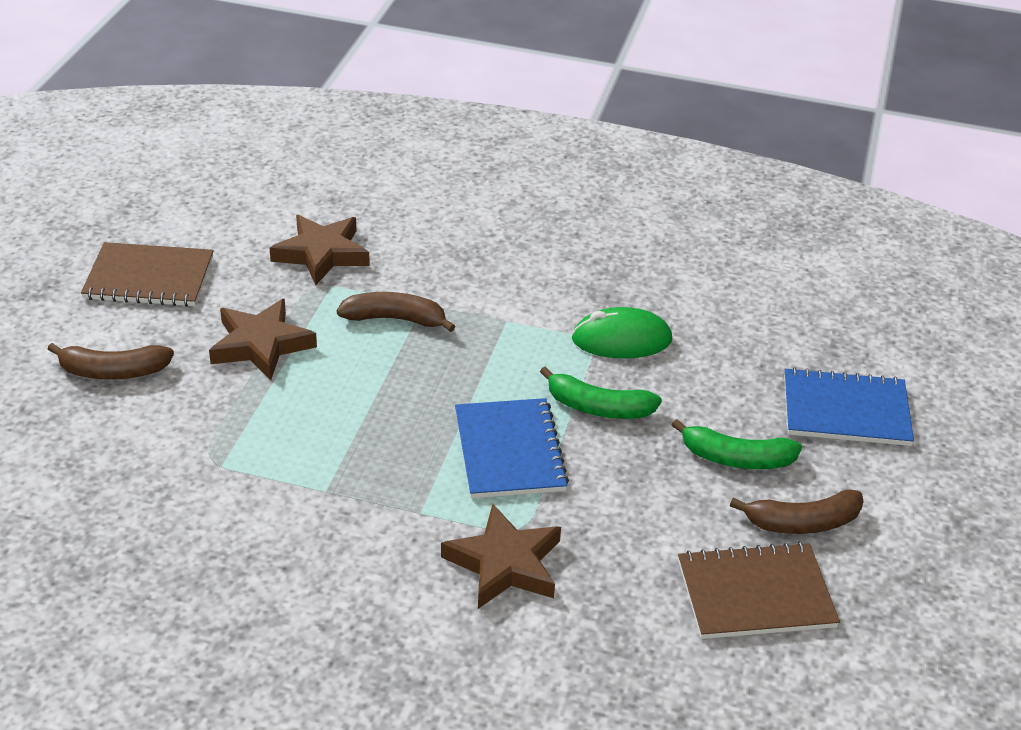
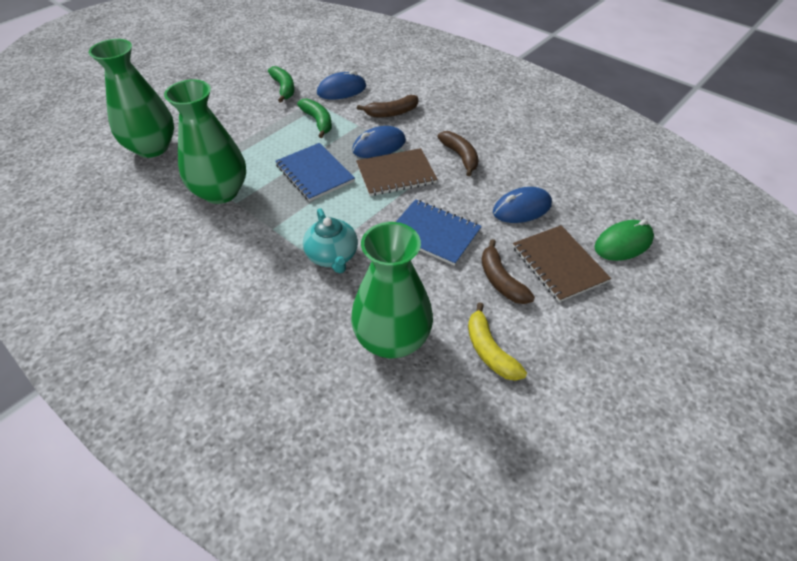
blue mouse: 0 -> 3
brown star: 3 -> 0
green vase: 0 -> 3
turquoise teapot: 0 -> 1
yellow banana: 0 -> 1

